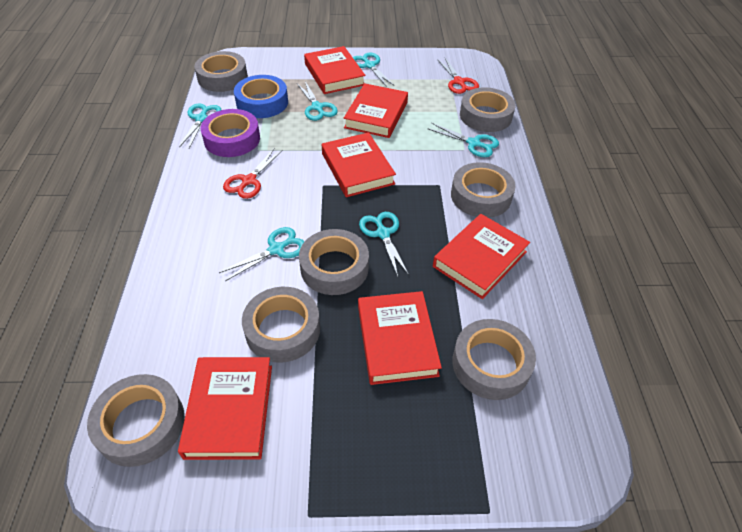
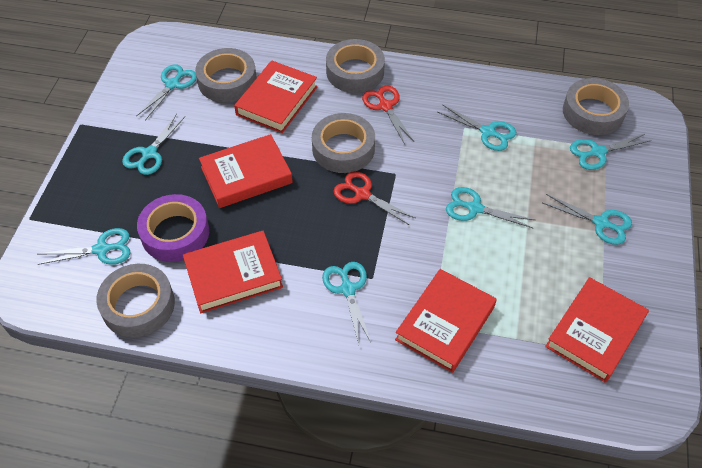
blue tape: 1 -> 0
grey tape: 7 -> 5
red book: 6 -> 5
turquoise scissors: 6 -> 8

